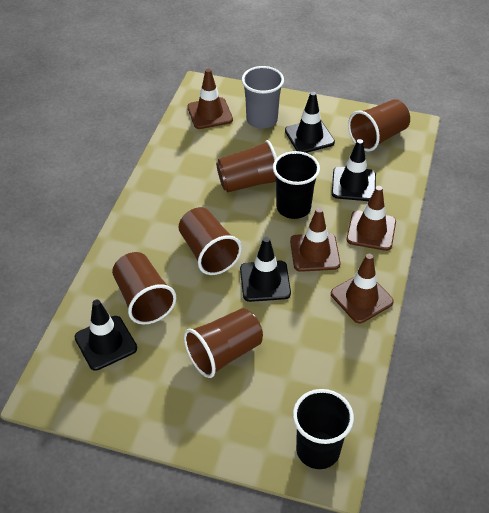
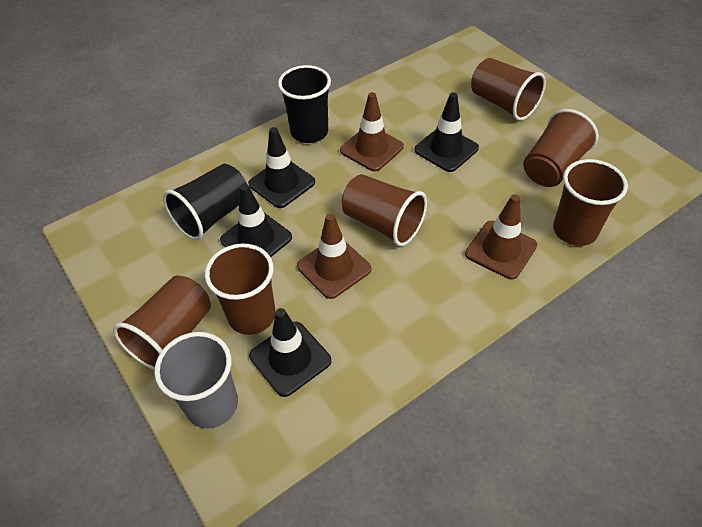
brown cup: 5 -> 6
brown traffic cone: 4 -> 3

